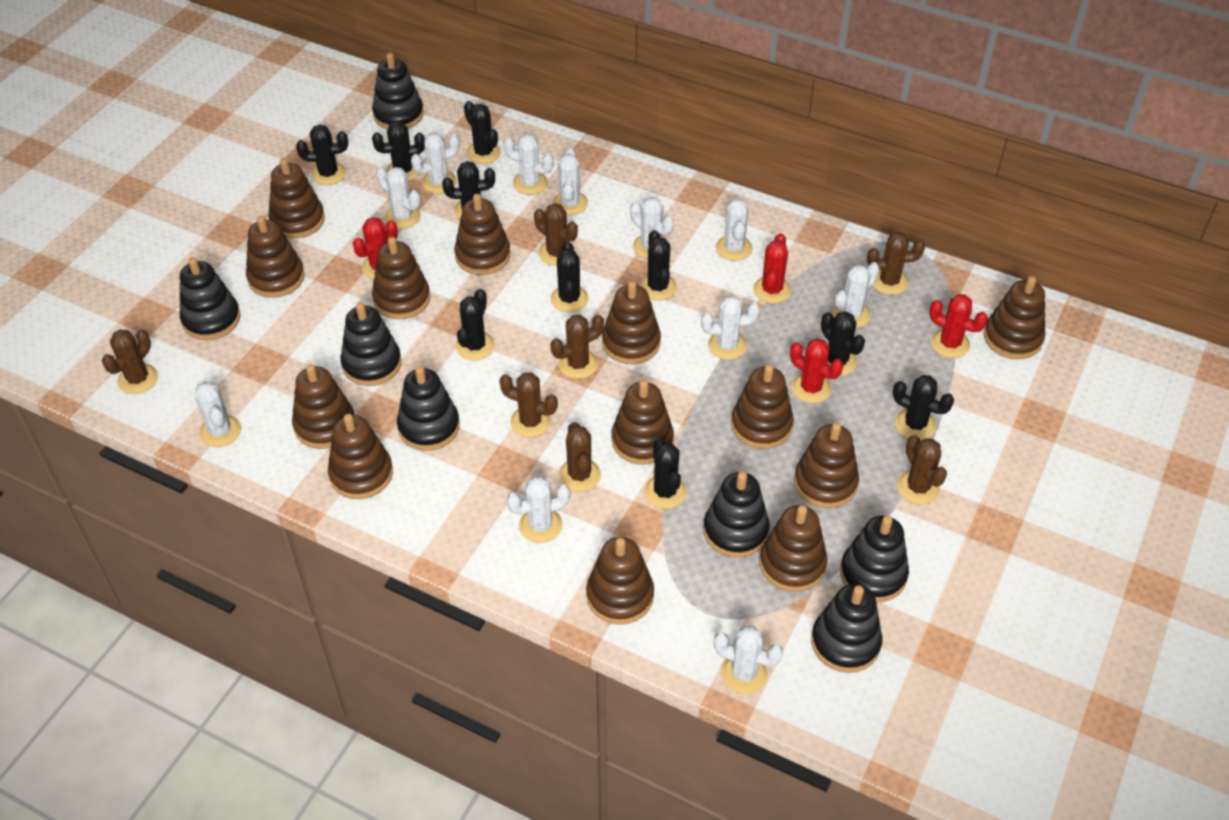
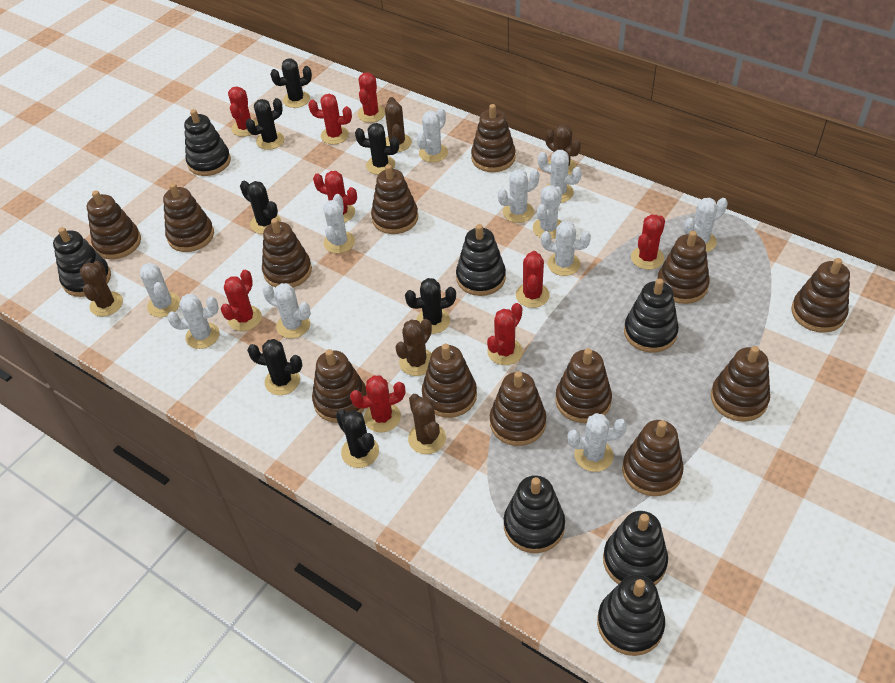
black cactus: 10 -> 7
brown cactus: 7 -> 5
red cactus: 4 -> 9

